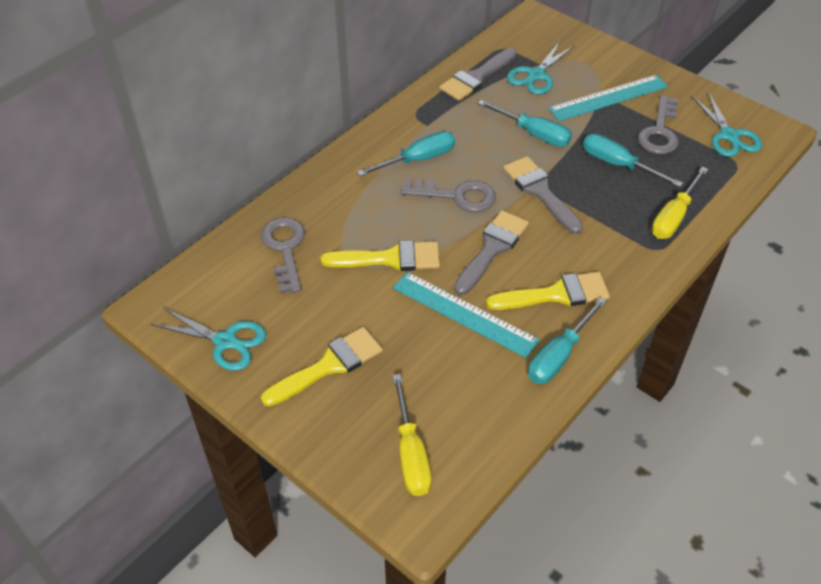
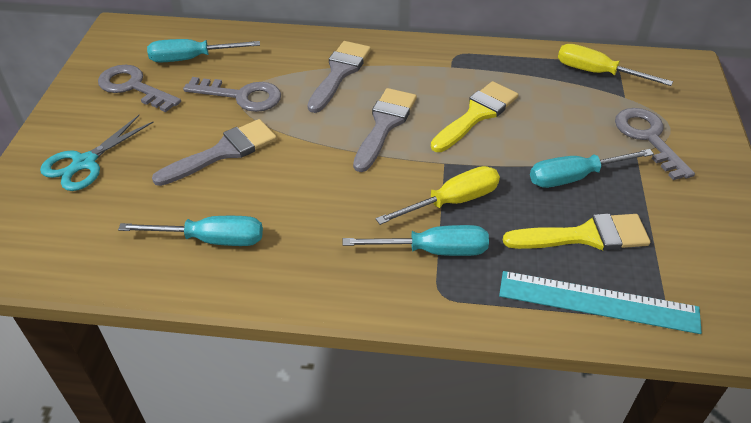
turquoise ruler: 2 -> 1
turquoise scissors: 3 -> 1
yellow brush: 3 -> 2

